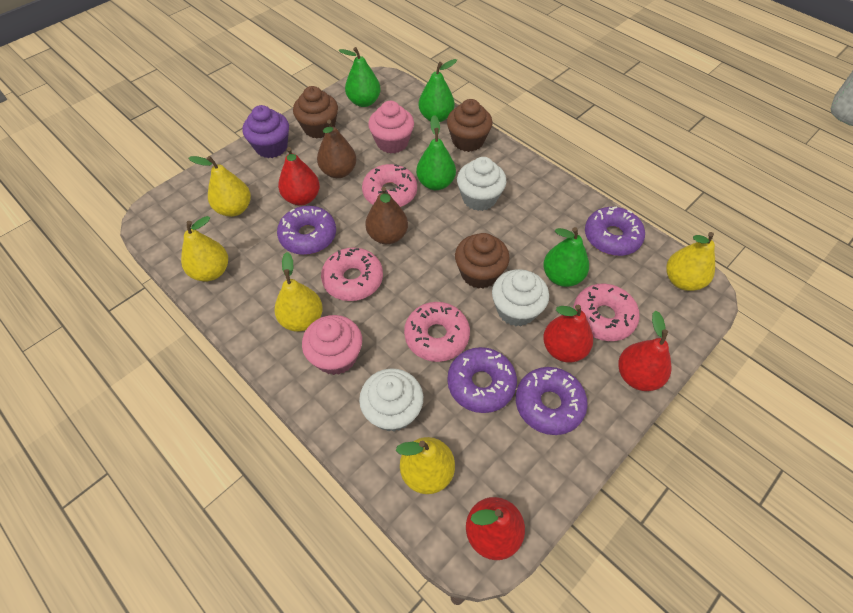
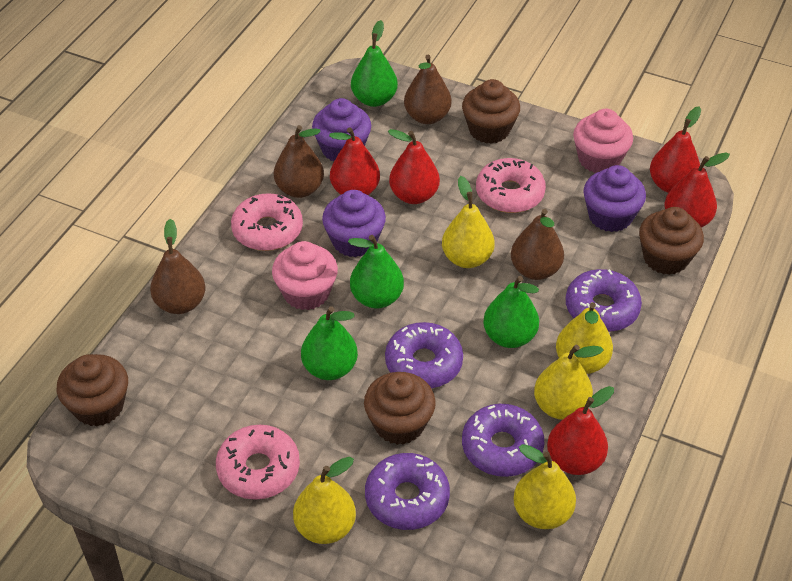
brown cupcake: 3 -> 4
brown pear: 2 -> 4
pink donut: 4 -> 3
purple cupcake: 1 -> 3
red pear: 4 -> 5
white cupcake: 3 -> 0

